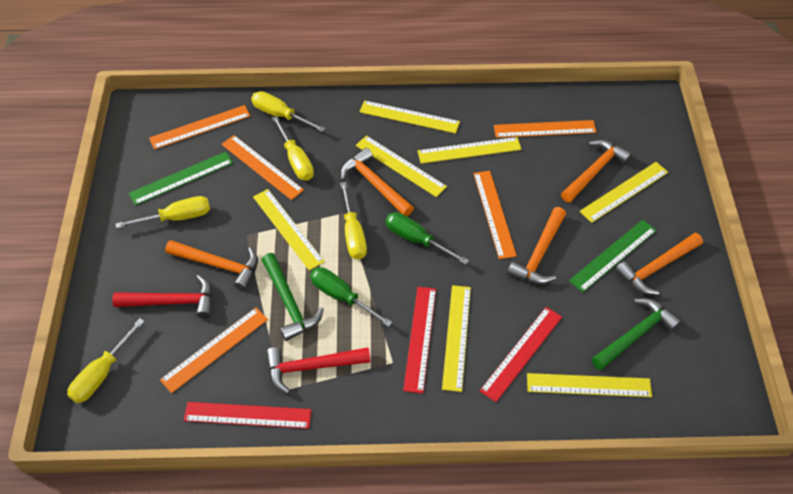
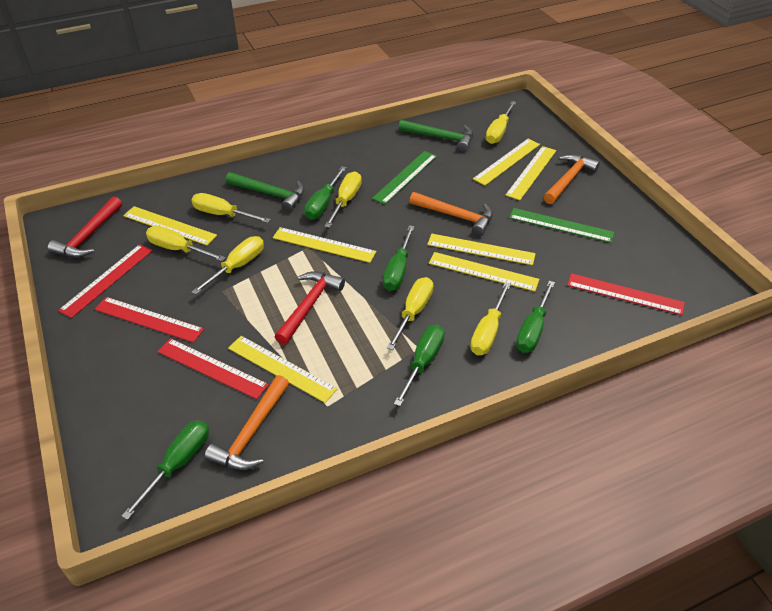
green screwdriver: 2 -> 5
orange hammer: 5 -> 3
orange ruler: 5 -> 0
red ruler: 3 -> 4
yellow screwdriver: 5 -> 7

